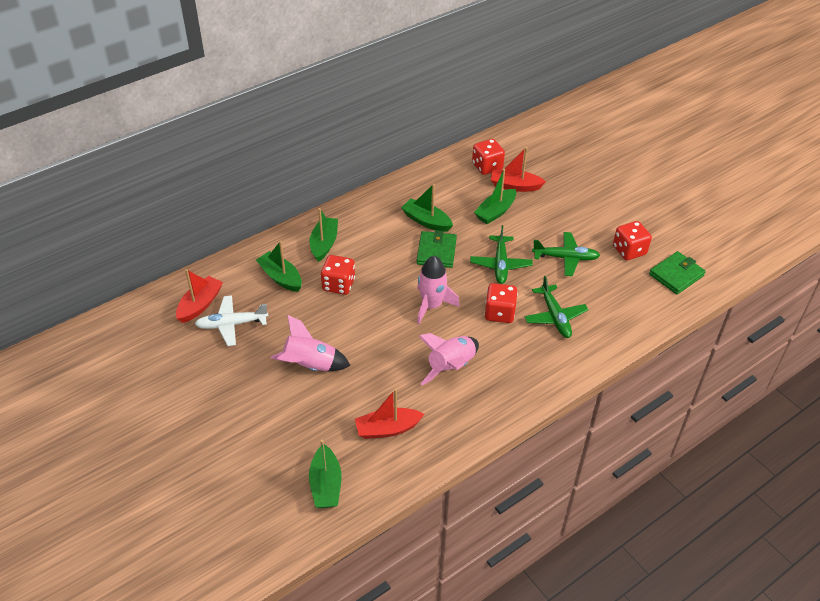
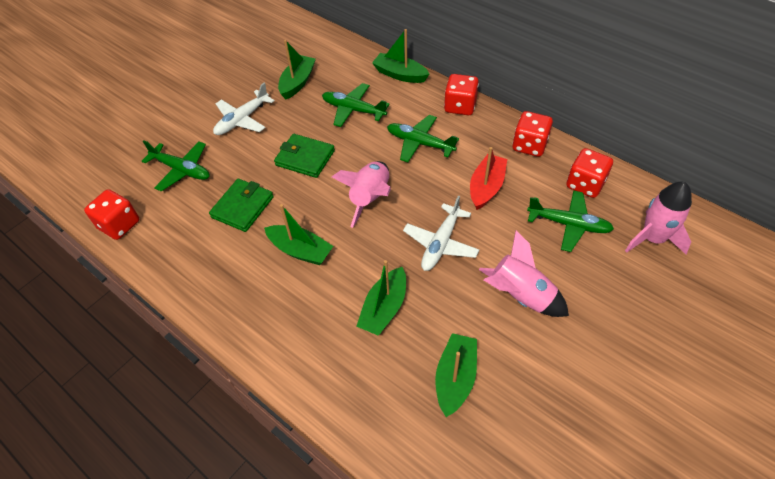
green plane: 3 -> 4
red boat: 3 -> 1
white plane: 1 -> 2

